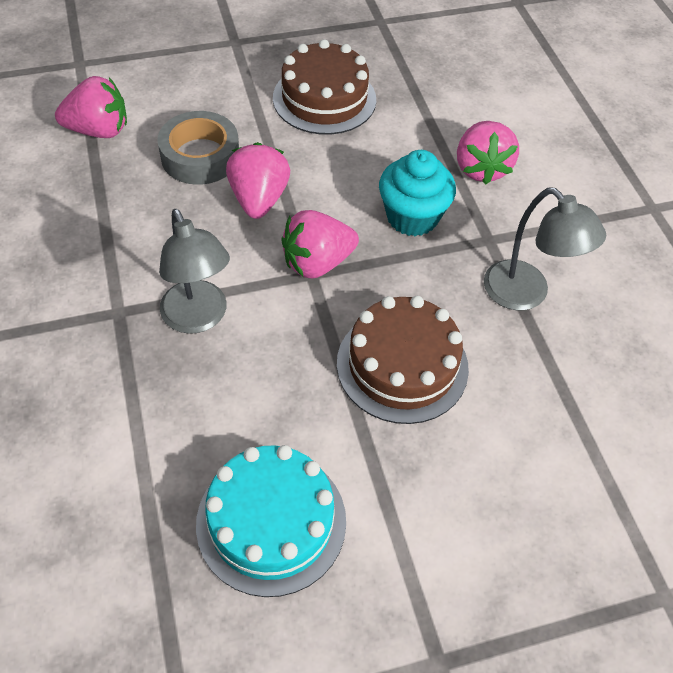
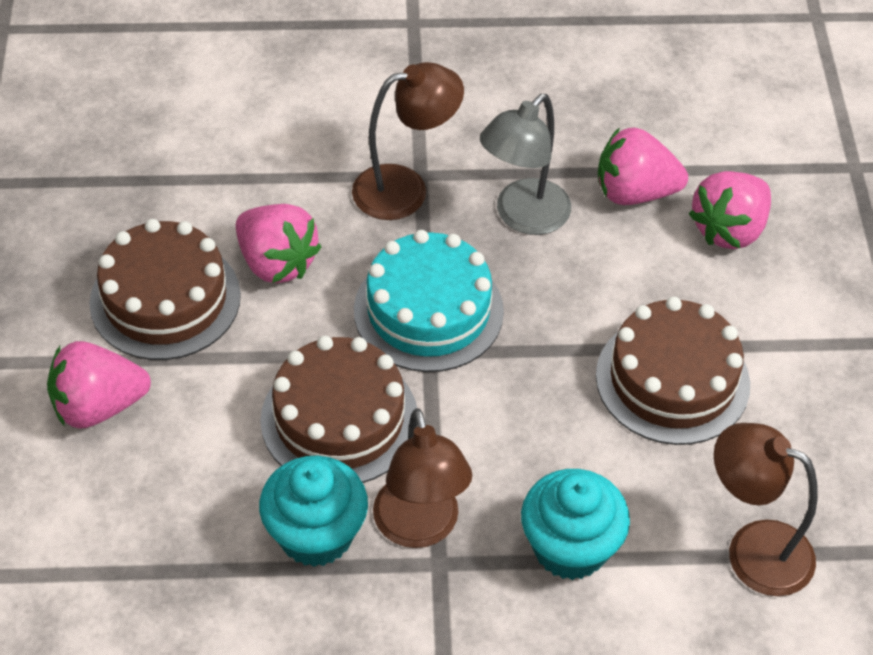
brown cake: 2 -> 3
brown lamp: 0 -> 3
grey lamp: 2 -> 1
grey tape: 1 -> 0
turquoise cupcake: 1 -> 2

